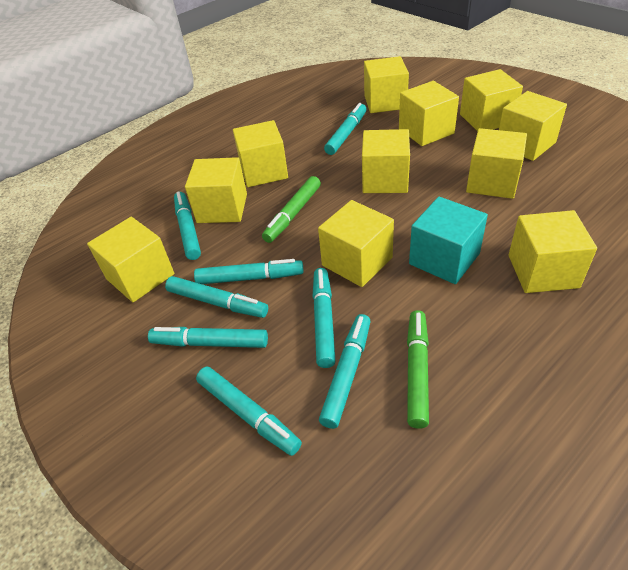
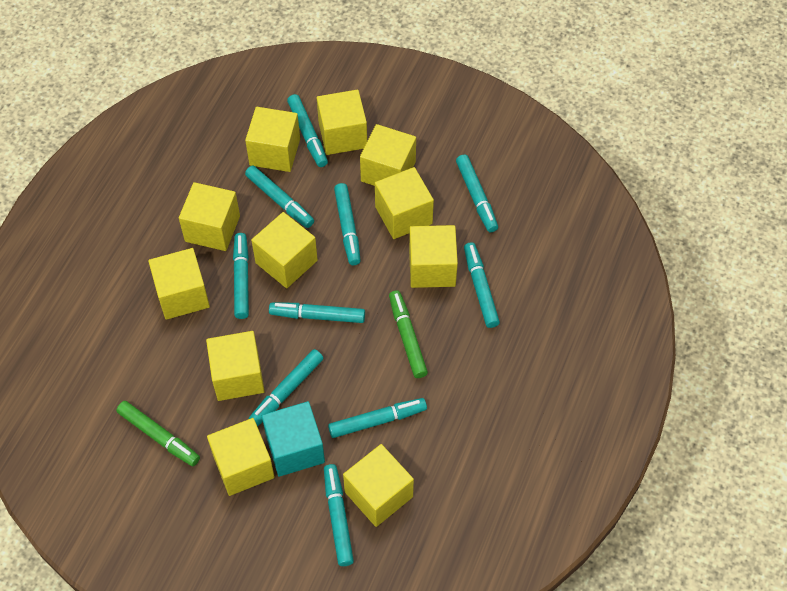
turquoise marker: 8 -> 10

